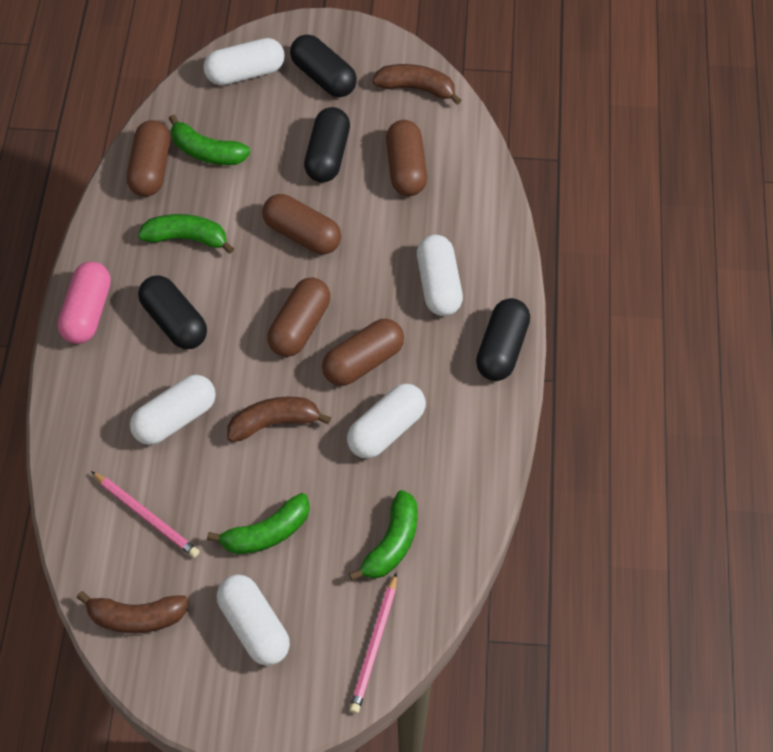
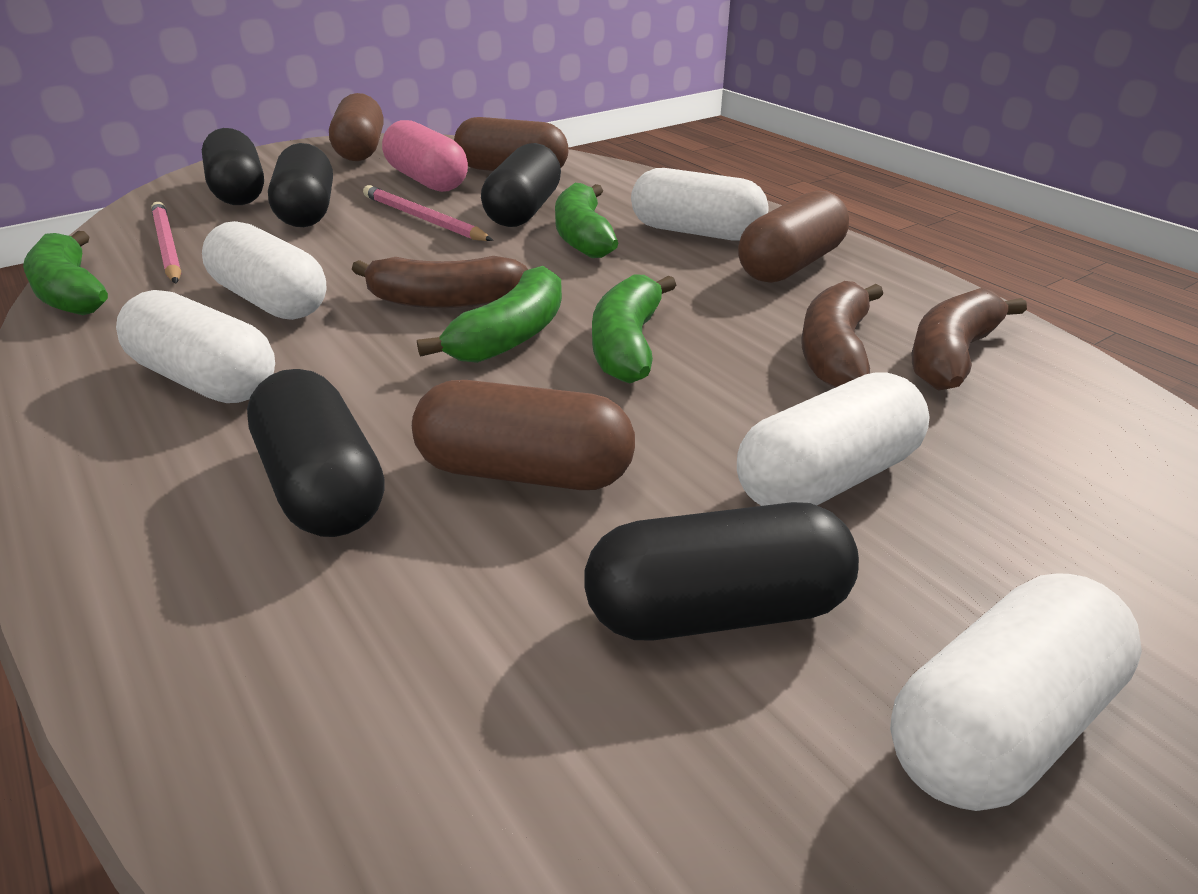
black capsule: 4 -> 5
brown capsule: 5 -> 4

